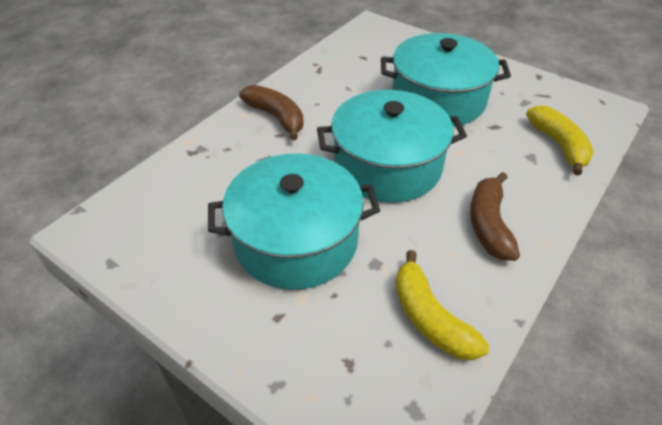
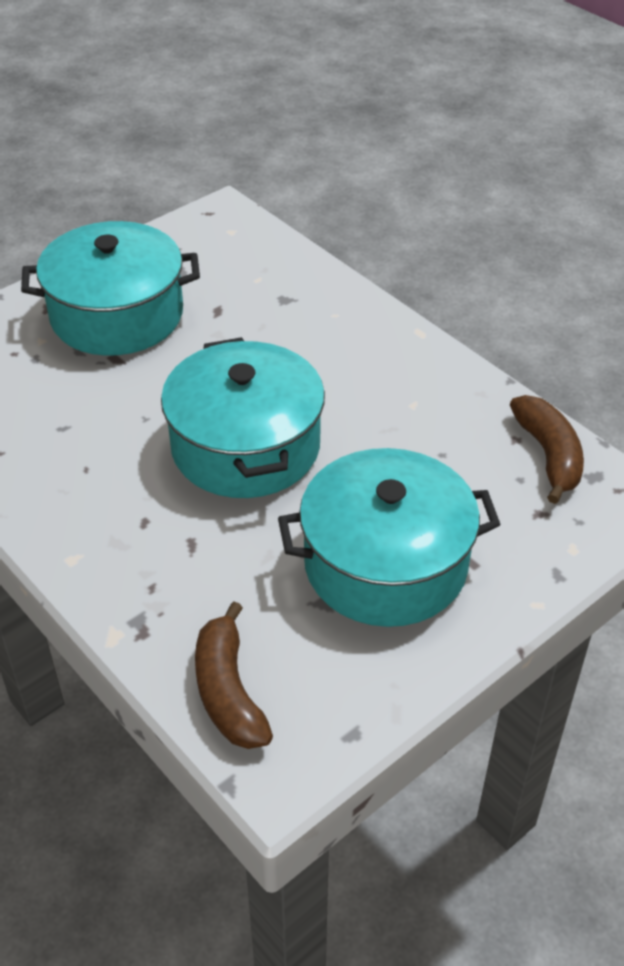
yellow banana: 2 -> 0

